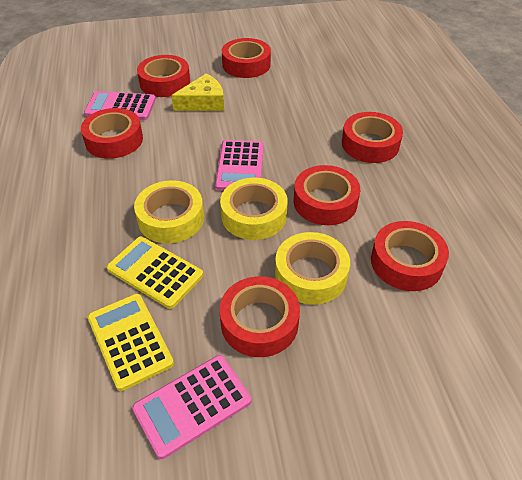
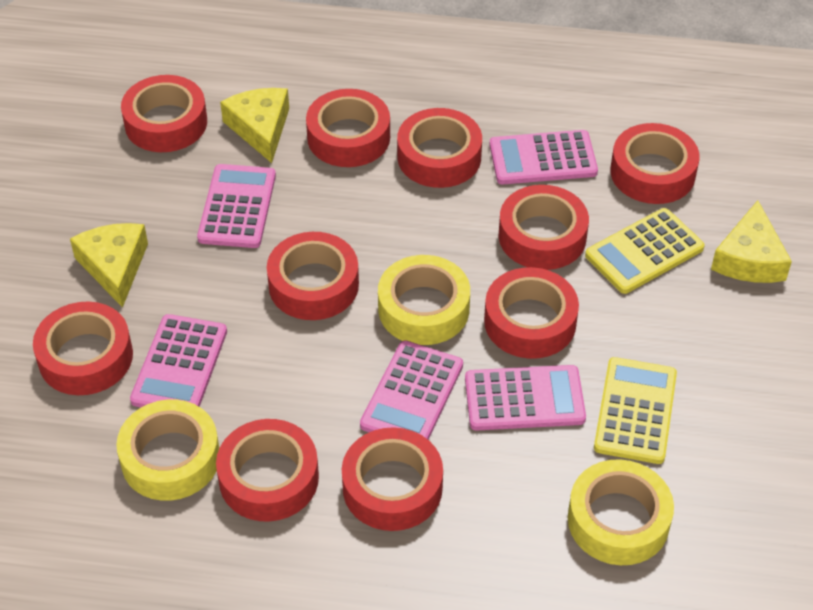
pink calculator: 3 -> 5
red tape: 7 -> 10
yellow cheese: 1 -> 3

